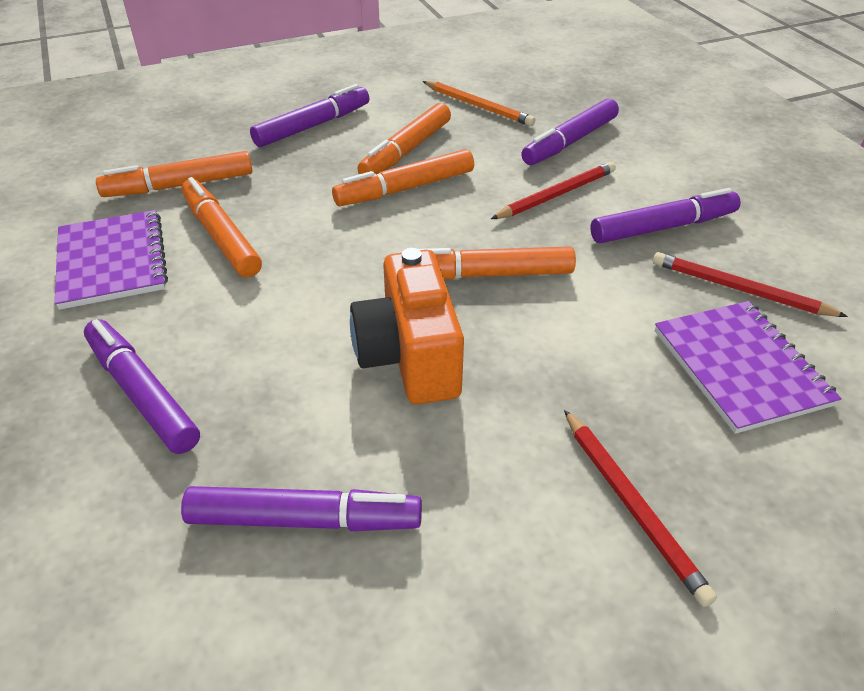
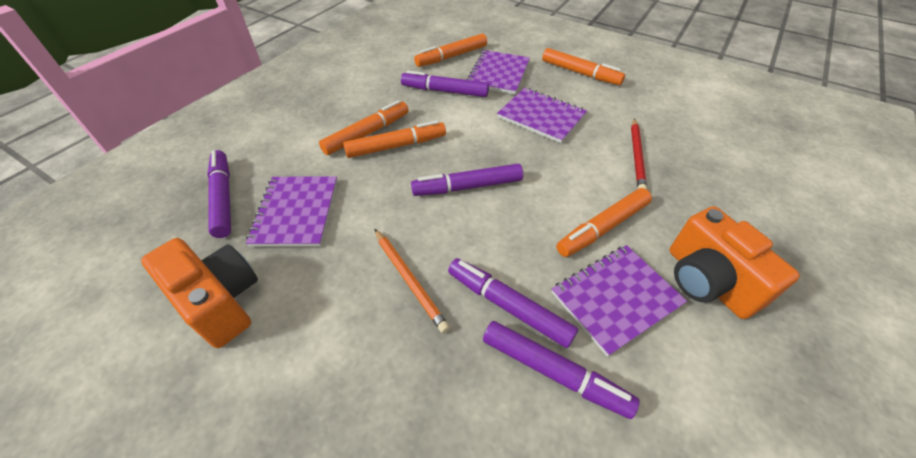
orange camera: 1 -> 2
purple notebook: 2 -> 4
red pencil: 3 -> 1

